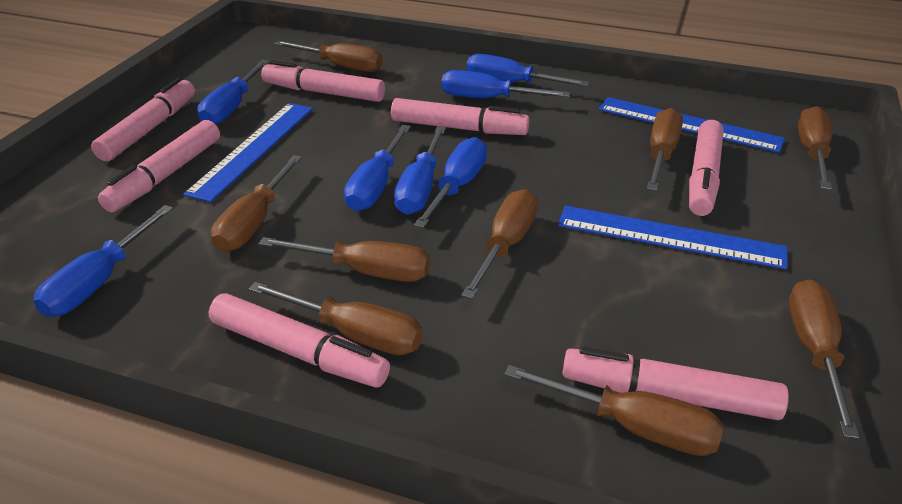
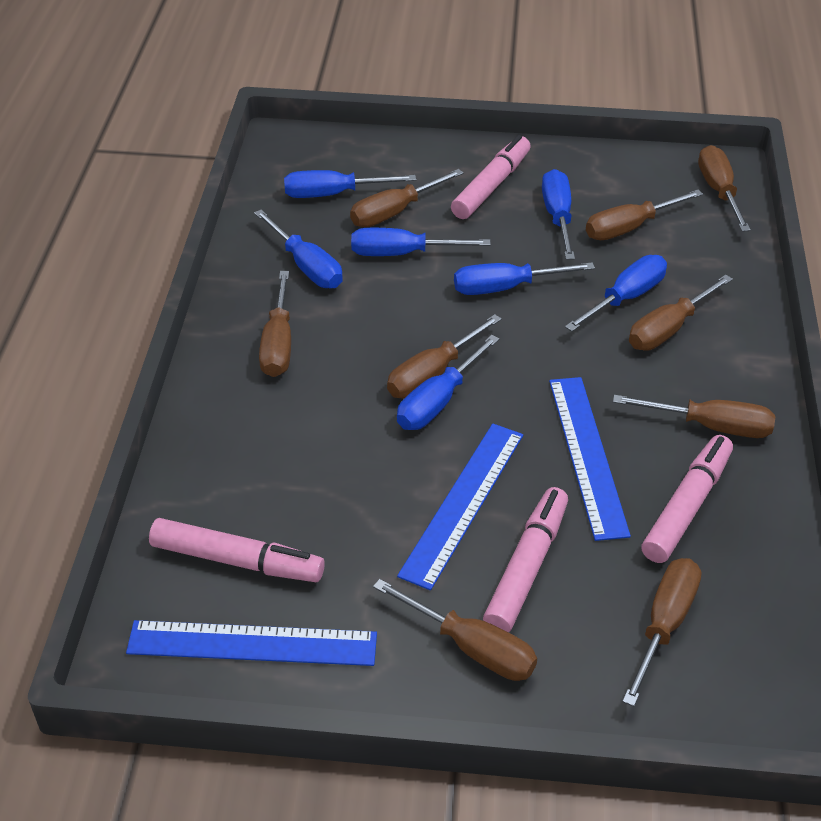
pink marker: 7 -> 4

